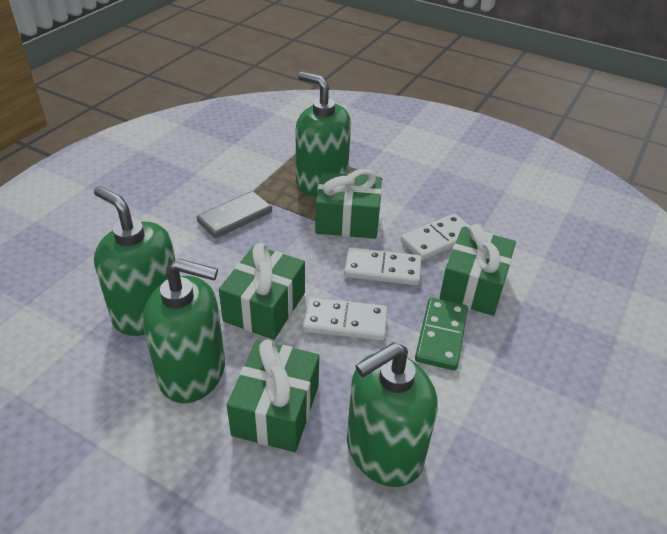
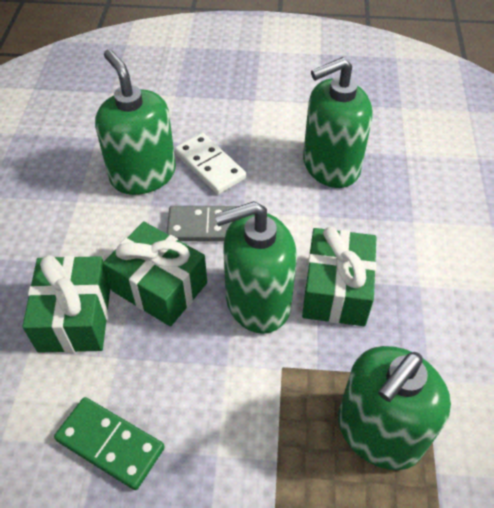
green gift: 4 -> 3
white domino: 3 -> 1

